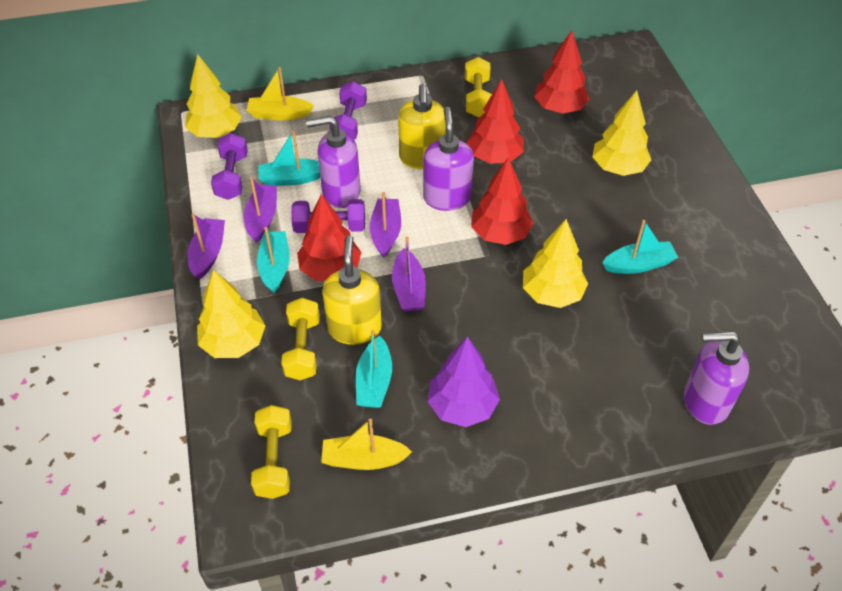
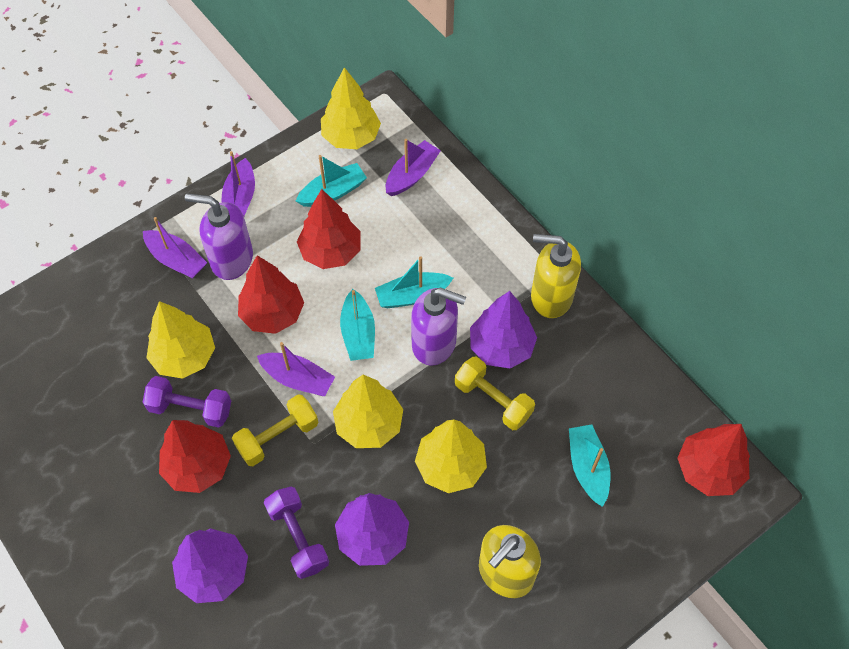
purple dumbbell: 3 -> 2
purple soap dispenser: 3 -> 2
purple tree: 1 -> 3
yellow boat: 2 -> 0
yellow dumbbell: 3 -> 2

